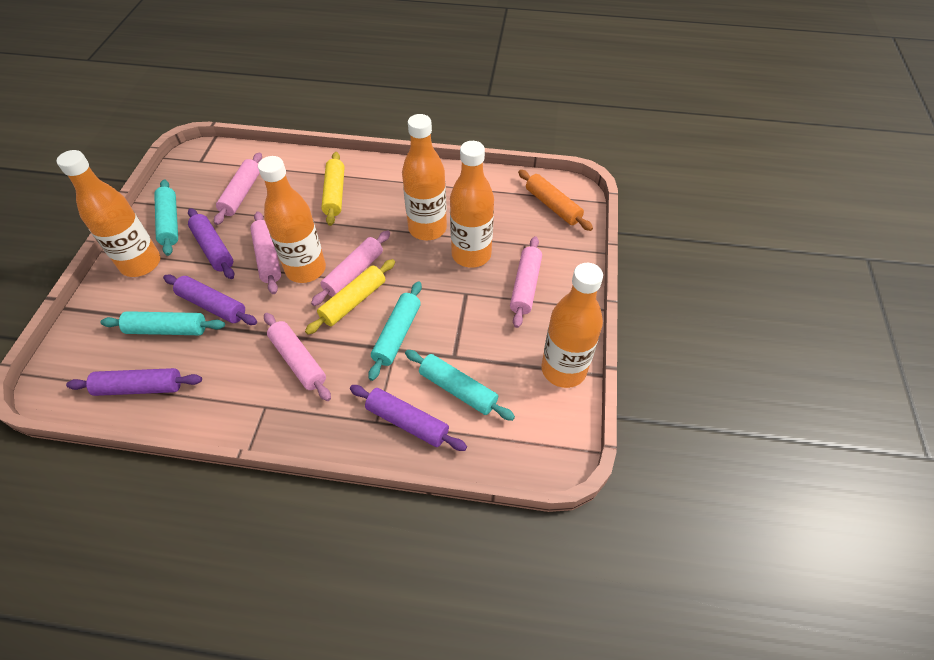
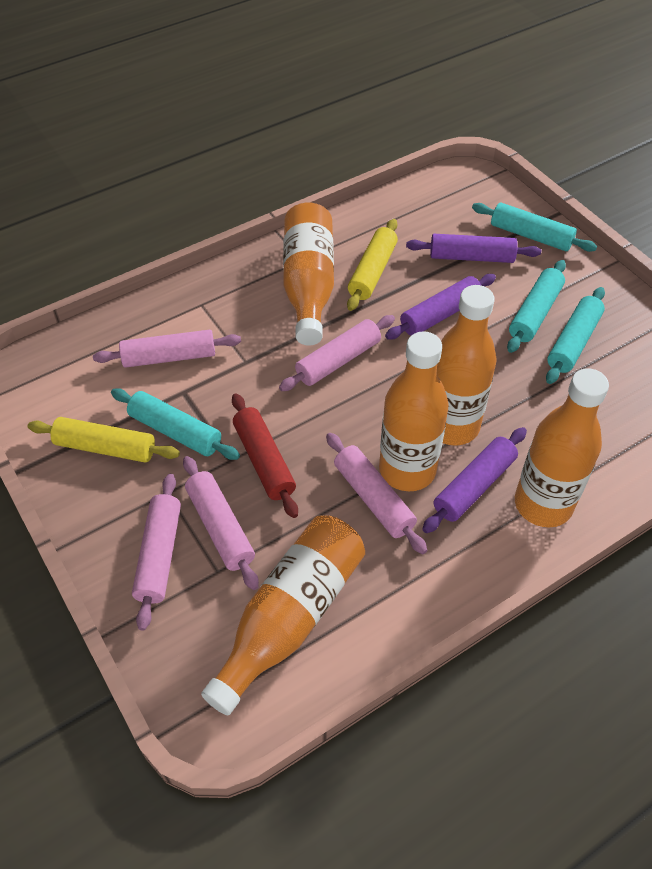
orange rolling pin: 1 -> 0
purple rolling pin: 4 -> 3
red rolling pin: 0 -> 1

